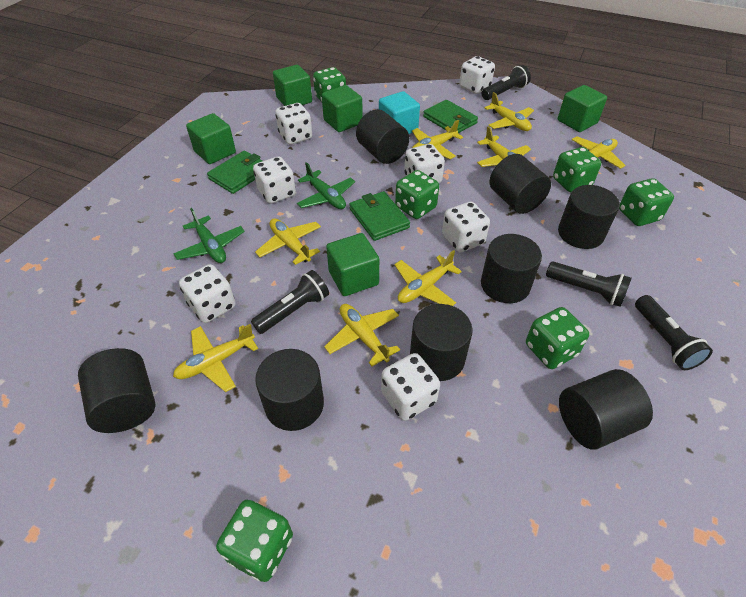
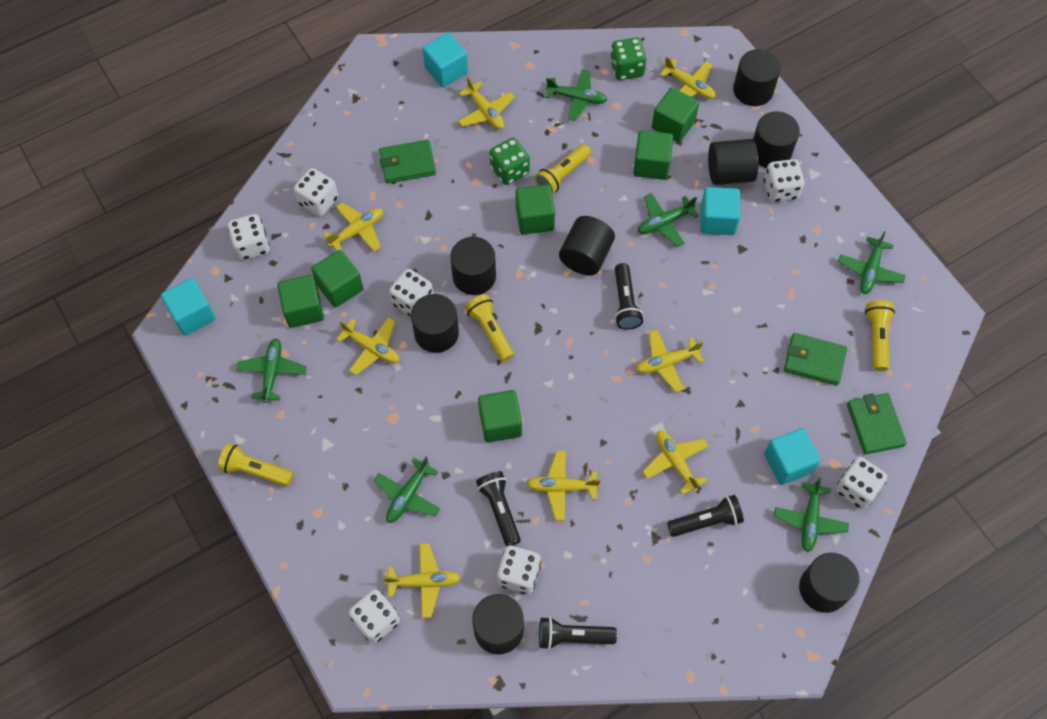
green cube: 5 -> 6
green dice: 6 -> 2
green plane: 2 -> 6
turquoise cube: 1 -> 4
yellow flashlight: 0 -> 4

